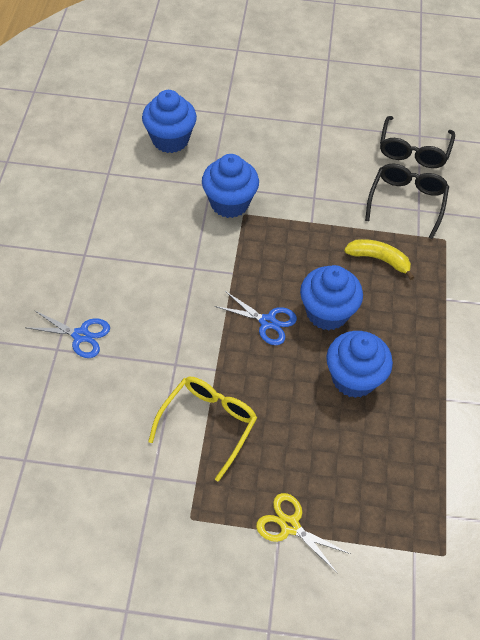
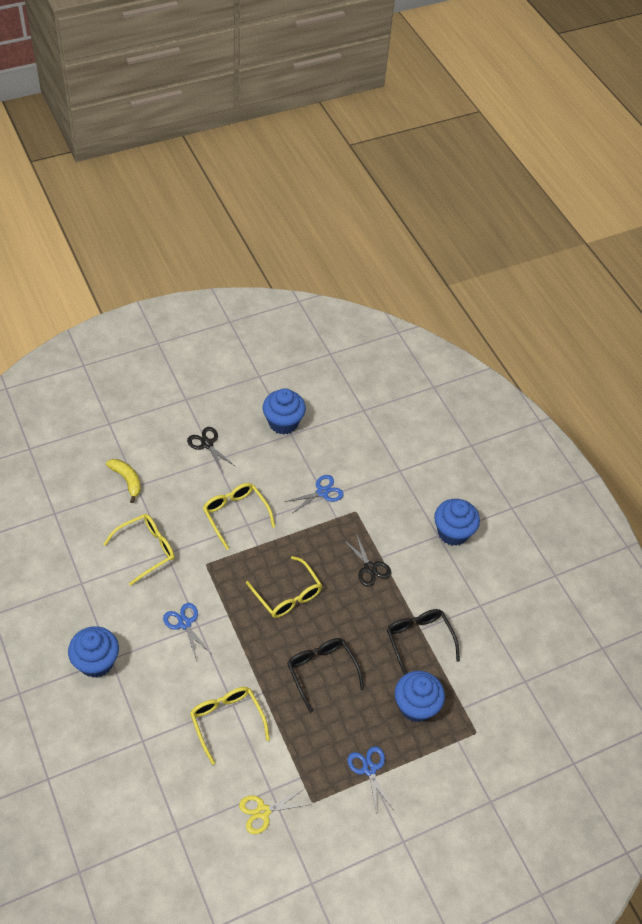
black scissors: 0 -> 2
blue scissors: 2 -> 3
yellow glasses: 1 -> 4

